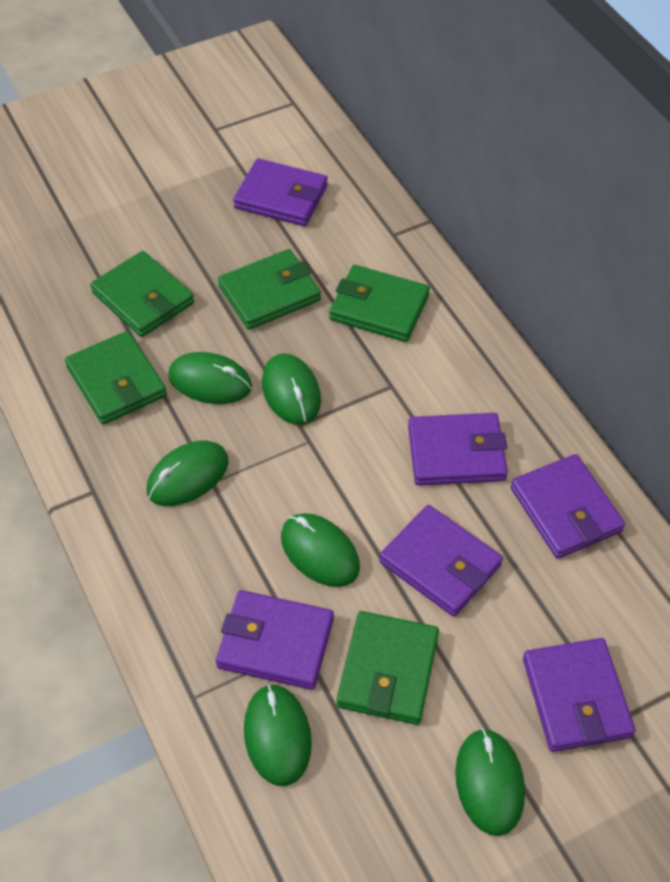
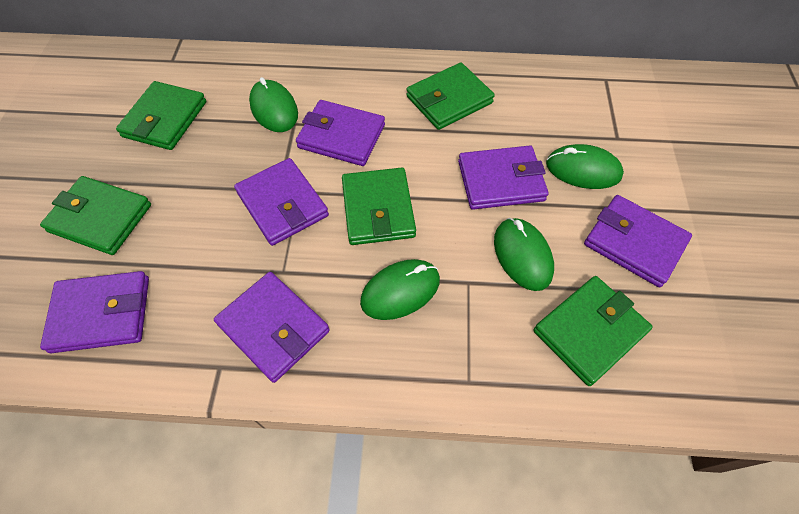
green mouse: 6 -> 4

